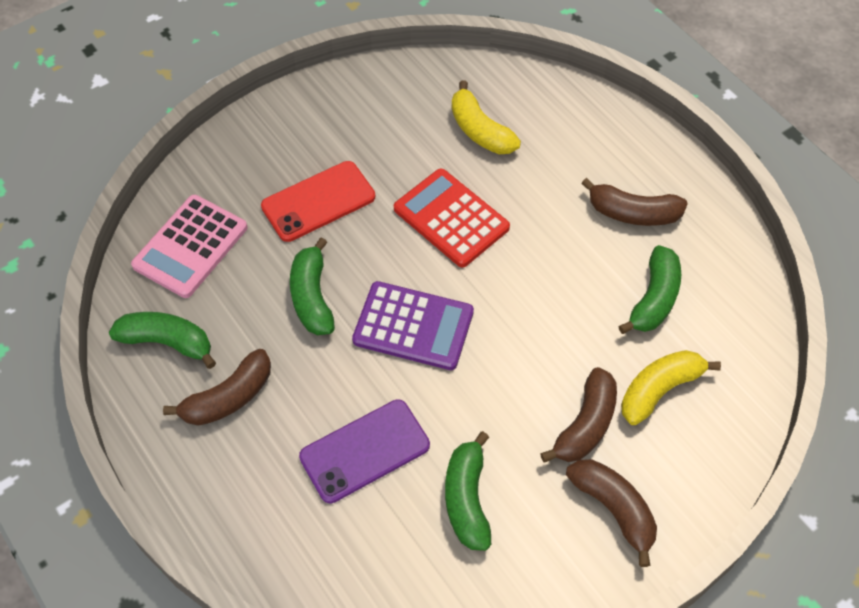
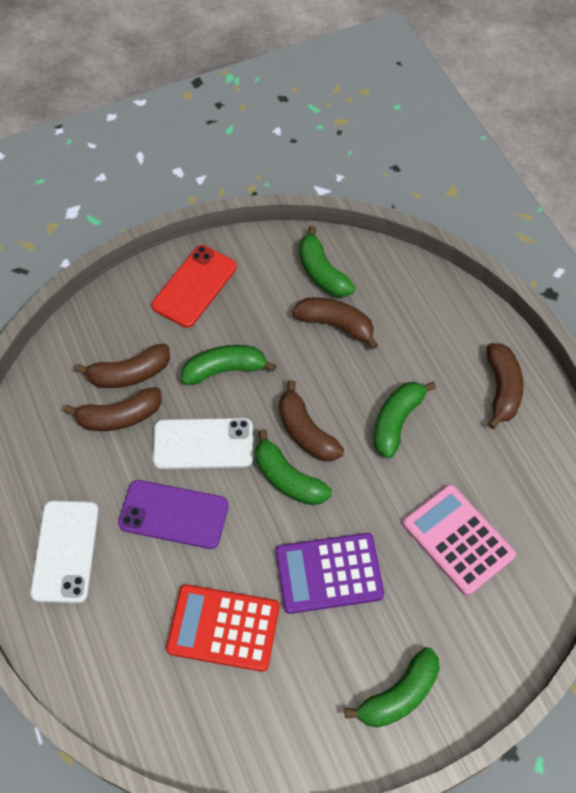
brown banana: 4 -> 5
green banana: 4 -> 5
white phone: 0 -> 2
yellow banana: 2 -> 0

